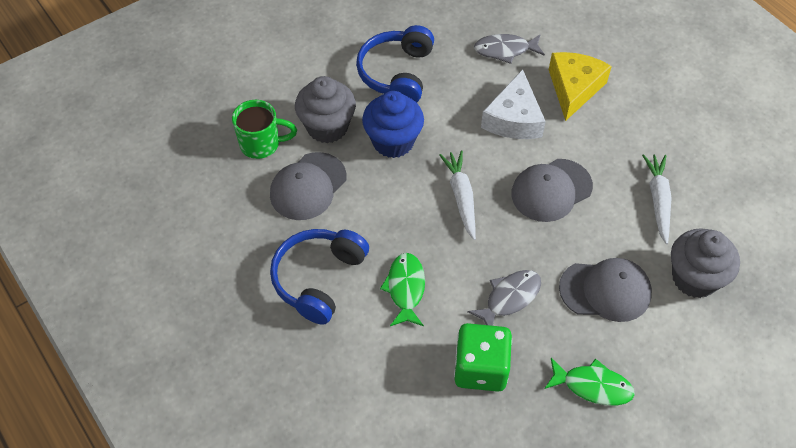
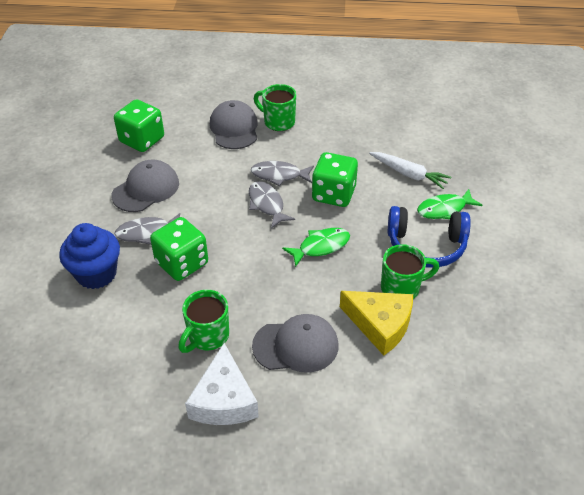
blue headphones: 2 -> 1
green dice: 1 -> 3
green mug: 1 -> 3
grey cupcake: 2 -> 0
grey fish: 2 -> 3
white carrot: 2 -> 1

